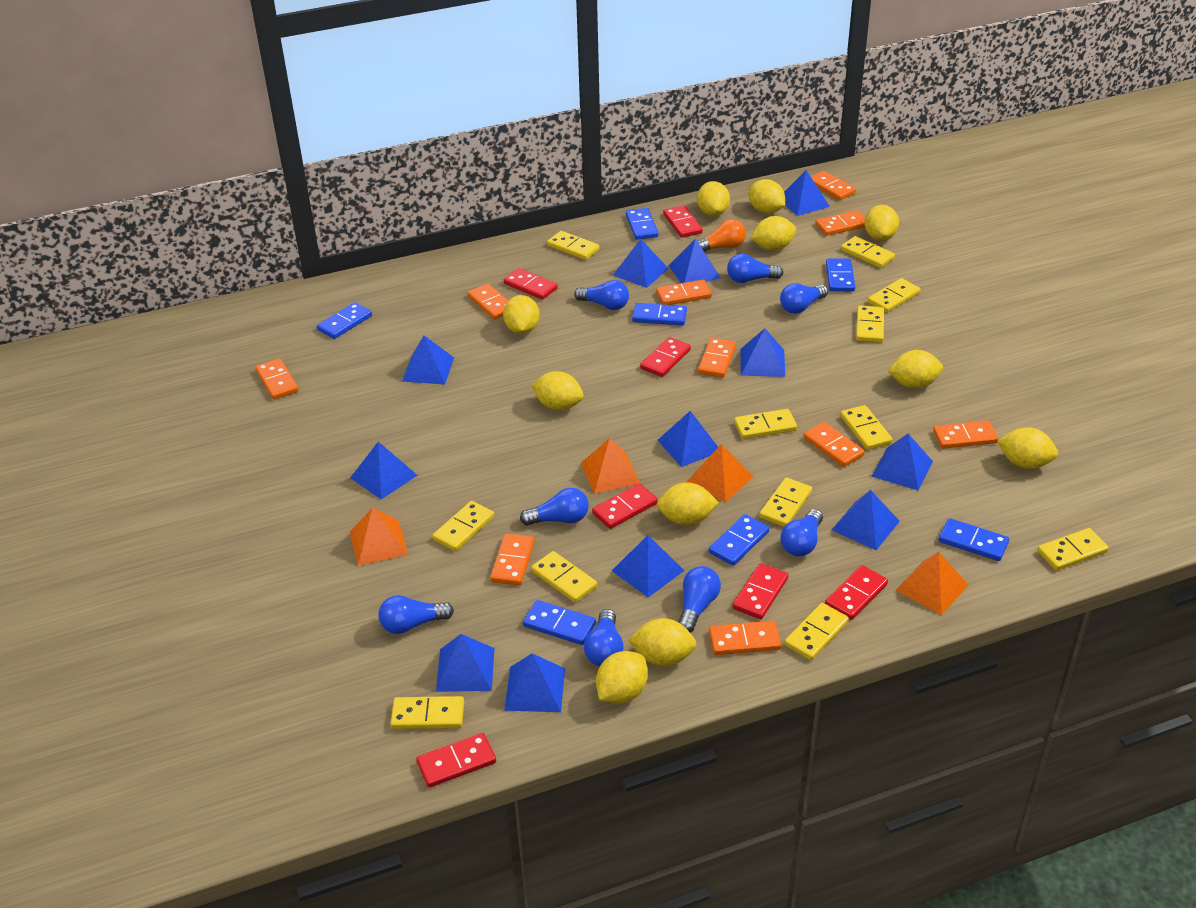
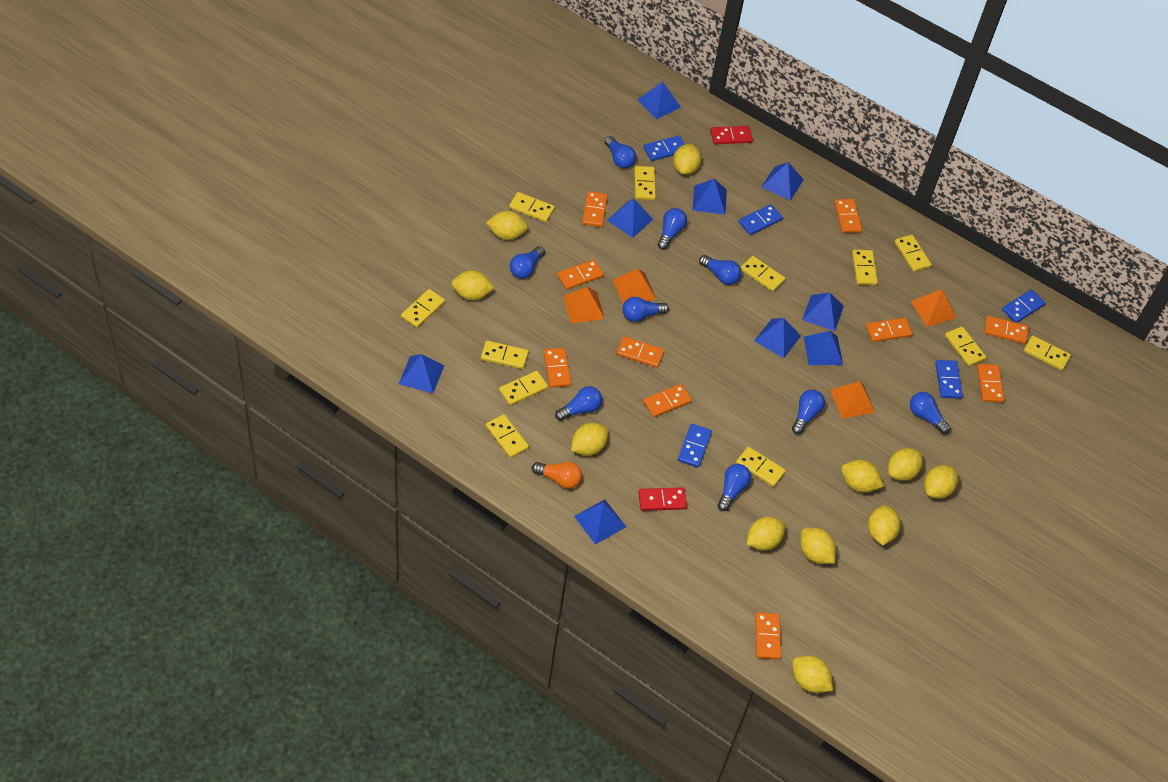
blue domino: 7 -> 5
blue light bulb: 8 -> 9
blue pyramid: 12 -> 9
red domino: 7 -> 2

